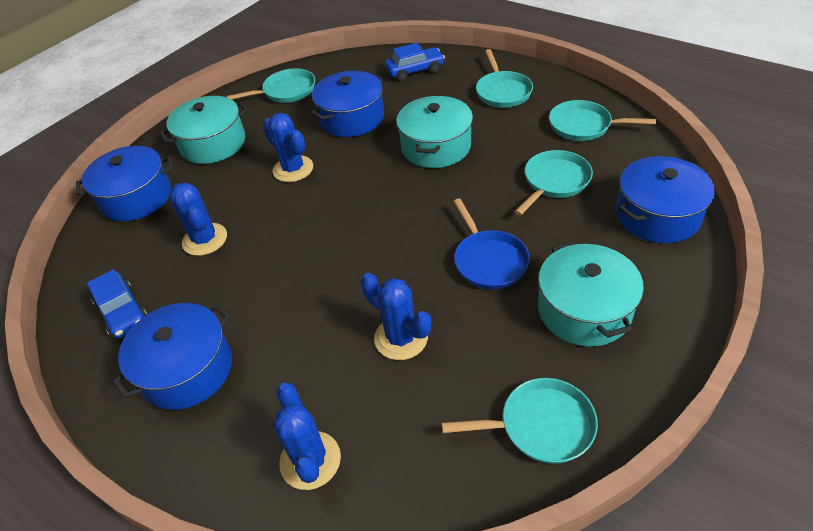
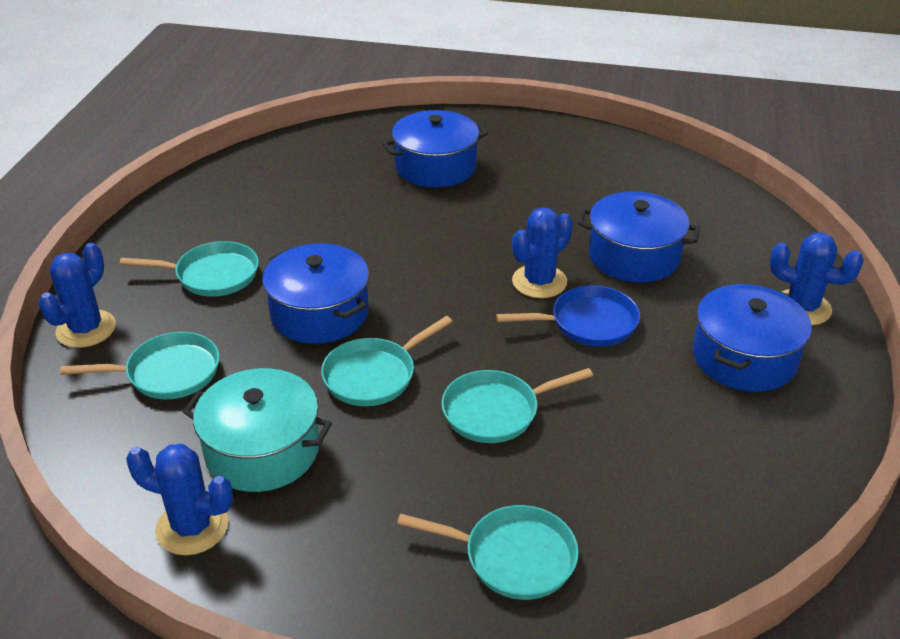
blue car: 2 -> 0
turquoise pot: 3 -> 1

